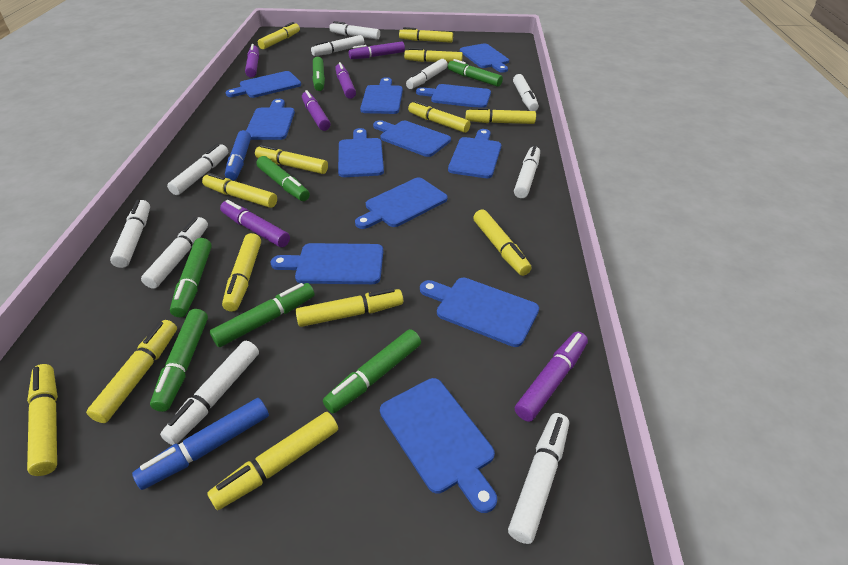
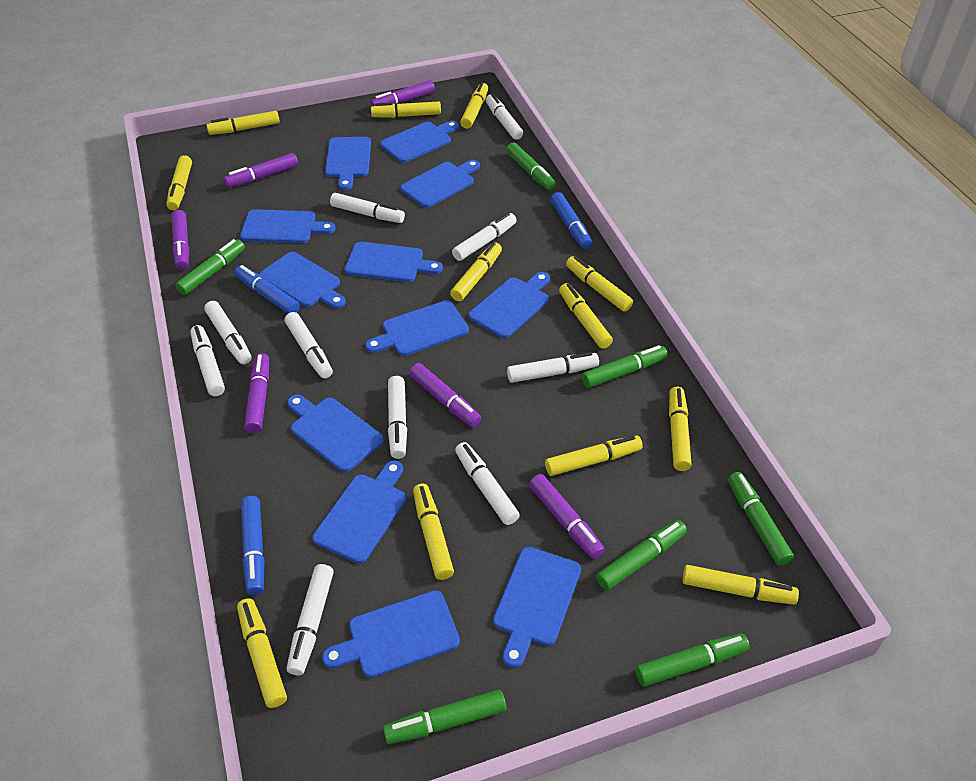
blue marker: 2 -> 3
yellow marker: 13 -> 12

